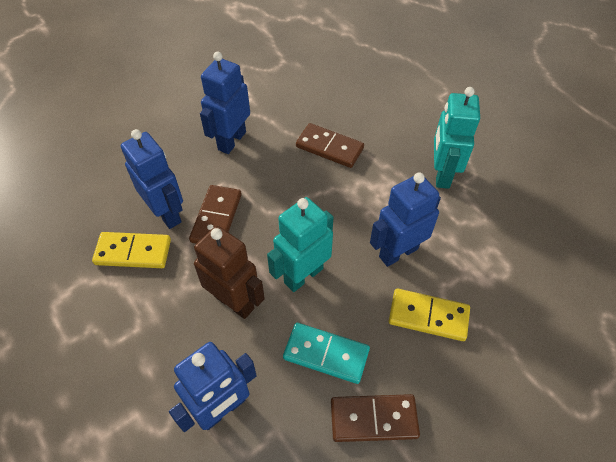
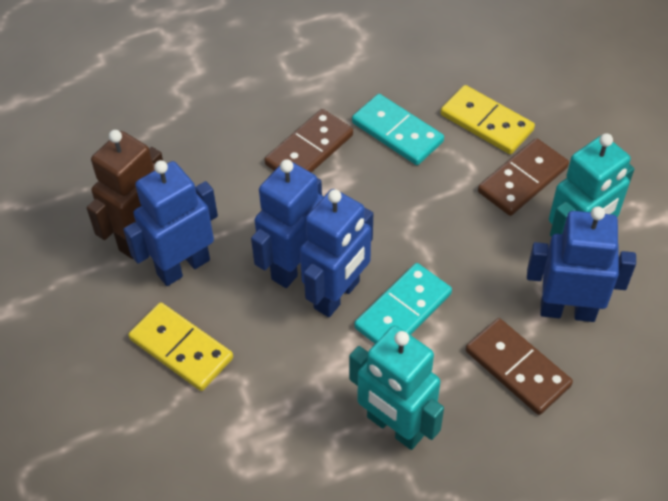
turquoise domino: 1 -> 2

